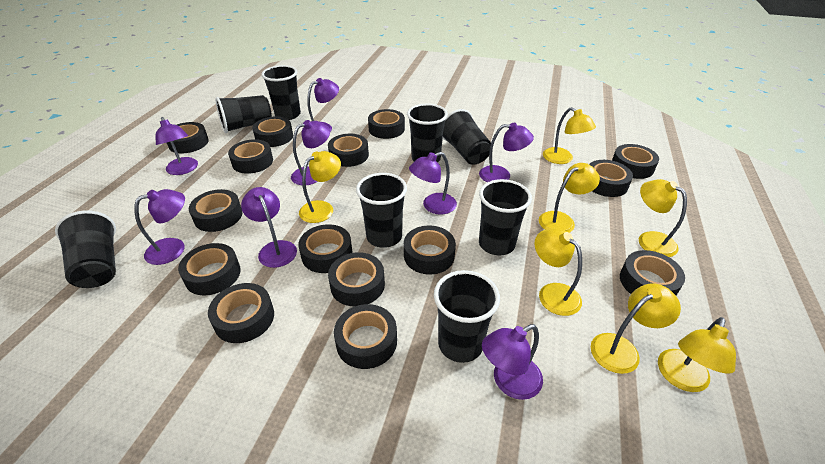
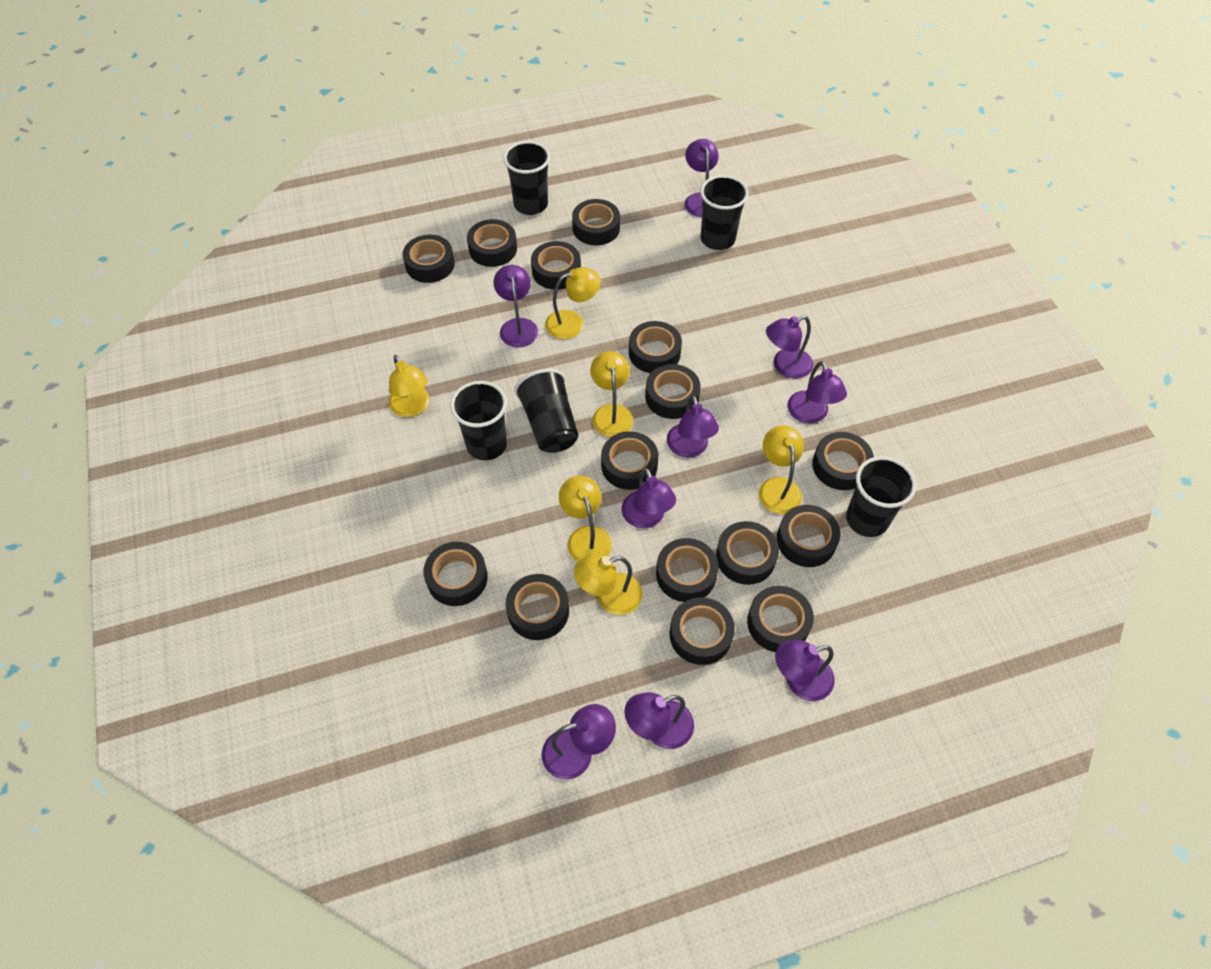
black cup: 8 -> 5
purple lamp: 8 -> 9
yellow lamp: 7 -> 6

